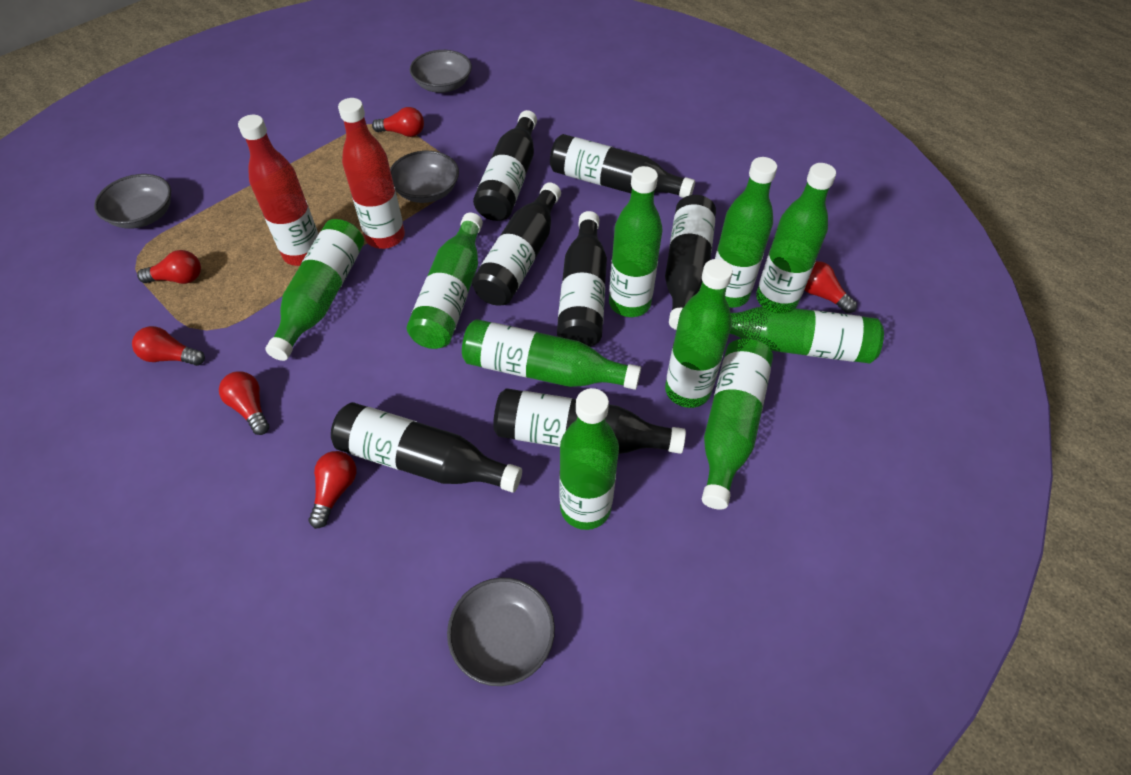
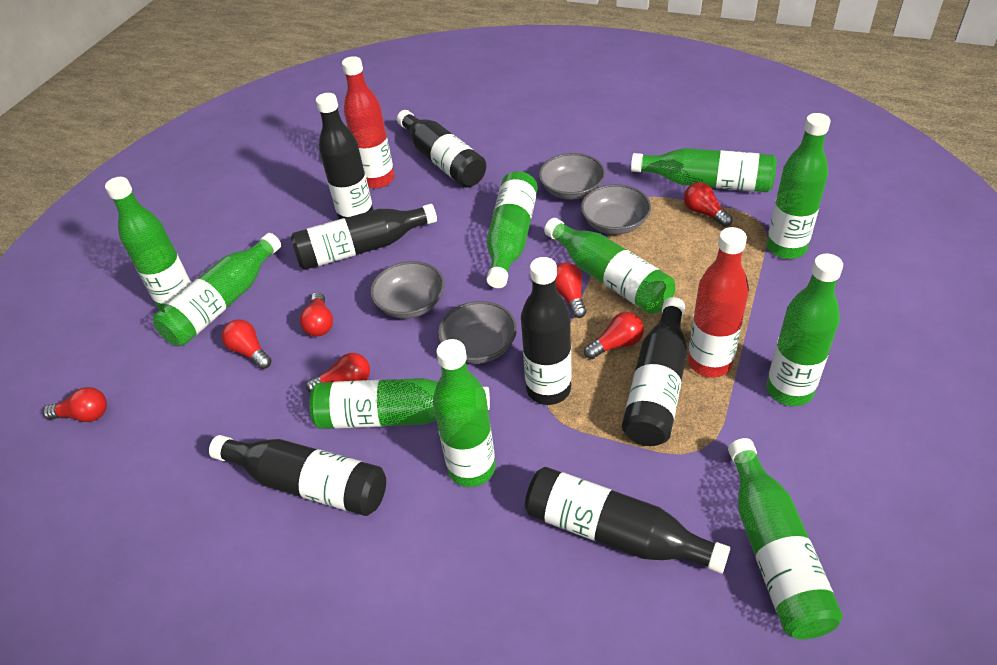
red light bulb: 6 -> 7

